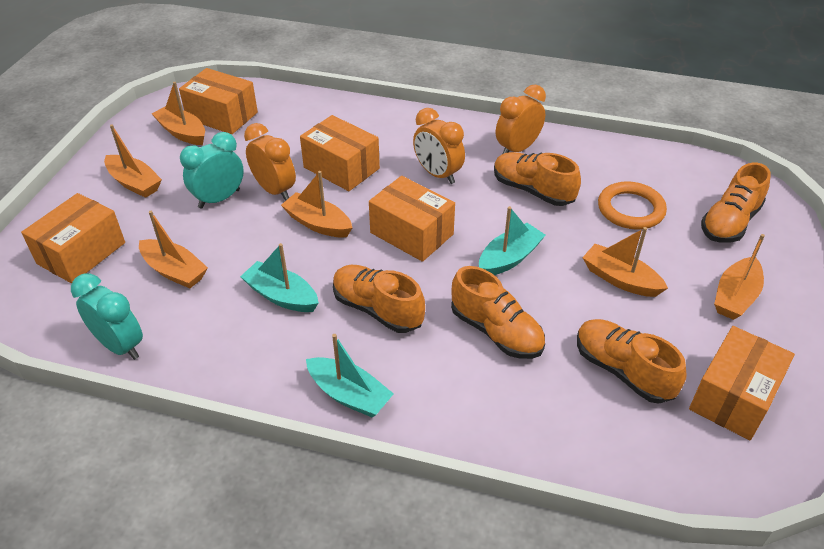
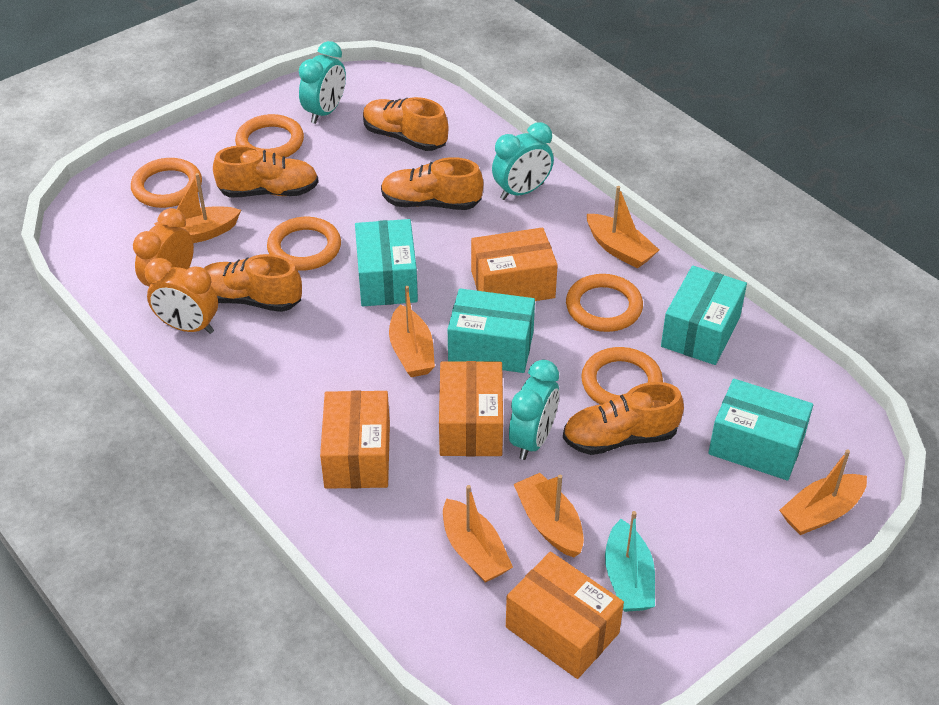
orange box: 5 -> 4
orange clock: 3 -> 2
orange ring: 1 -> 5
turquoise boat: 3 -> 1
turquoise box: 0 -> 4
turquoise clock: 2 -> 3

